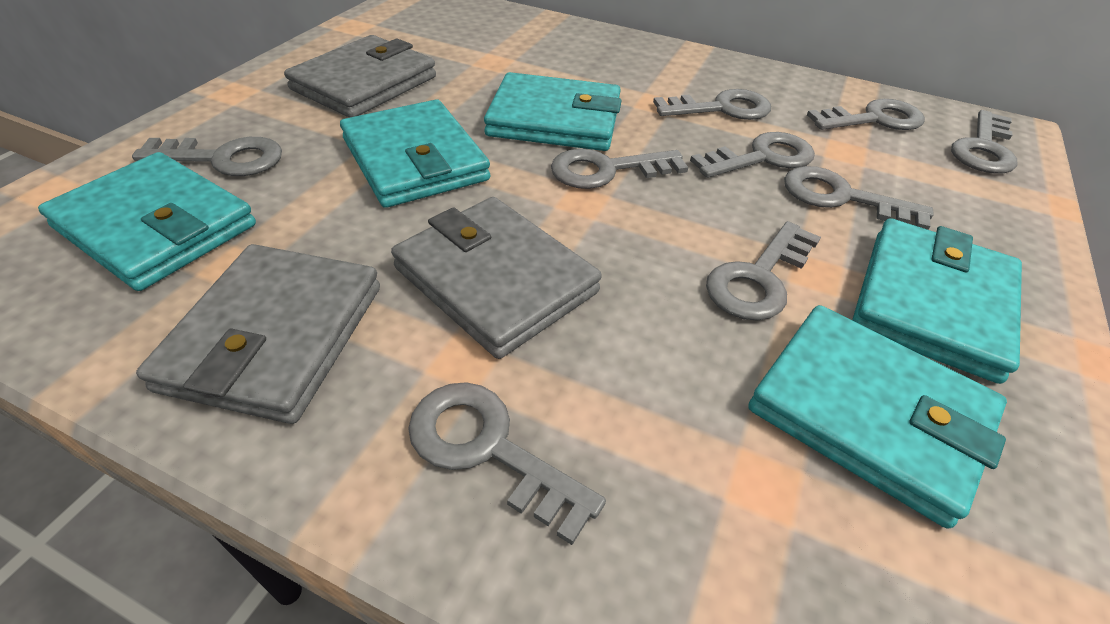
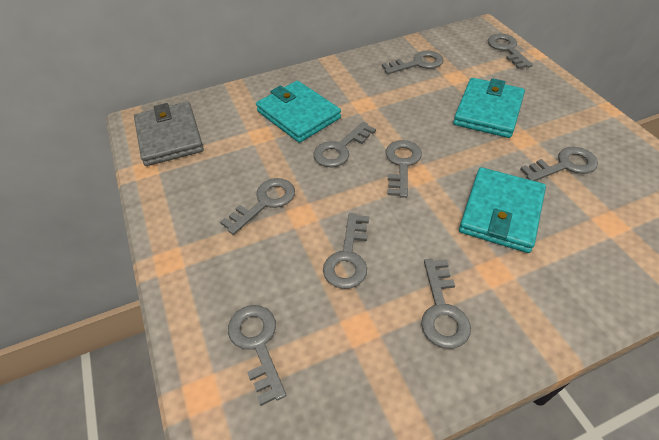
grey wallet: 3 -> 1
turquoise wallet: 5 -> 3

